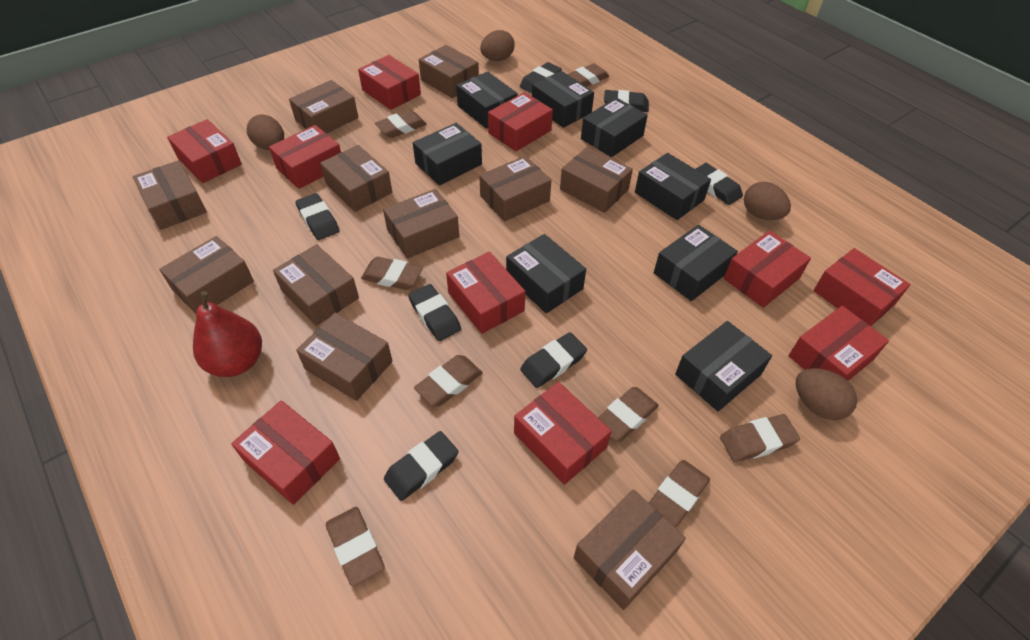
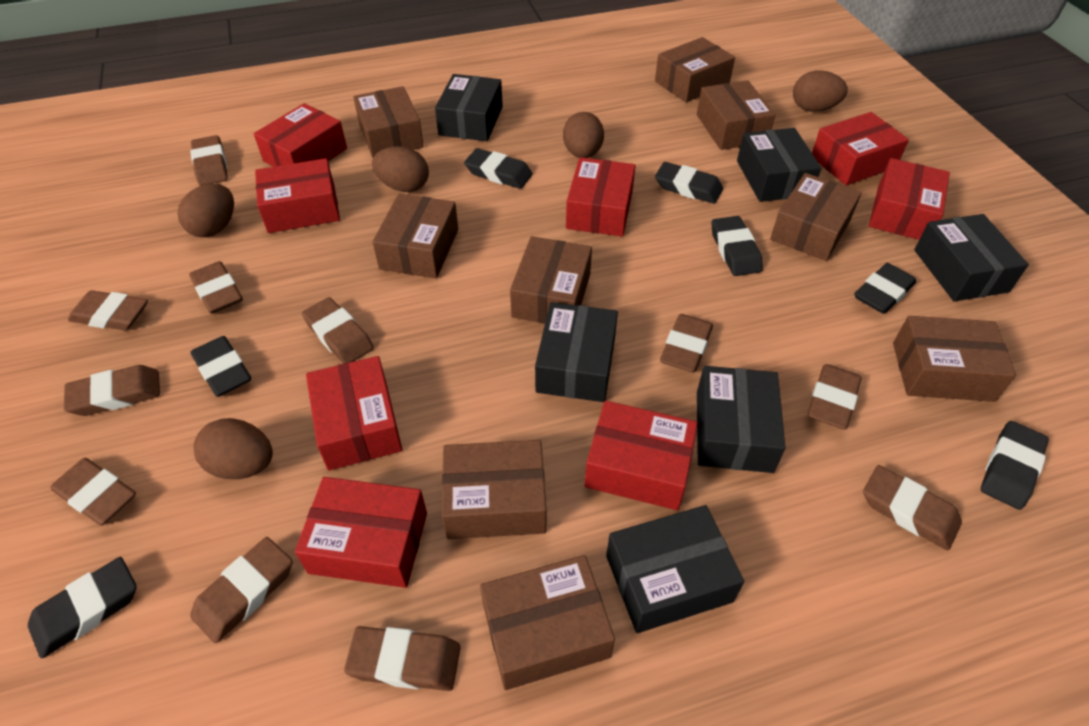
black box: 8 -> 6
brown box: 11 -> 9
brown egg: 4 -> 5
brown eraser: 8 -> 11
red box: 10 -> 8
red pear: 1 -> 0

